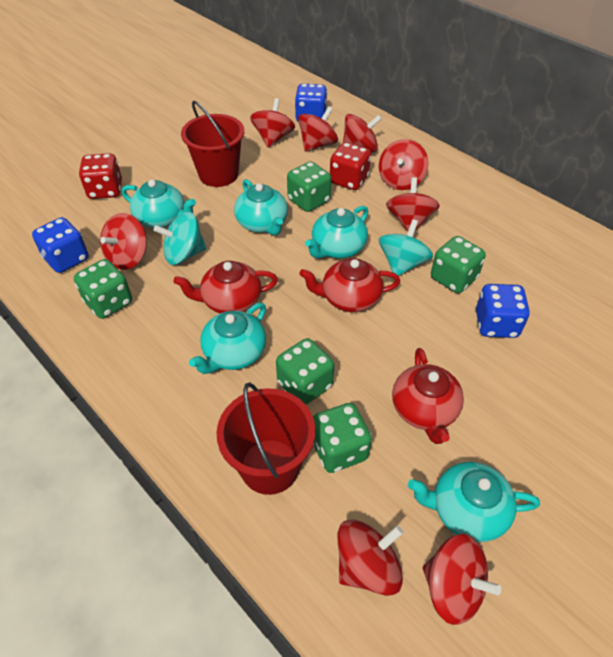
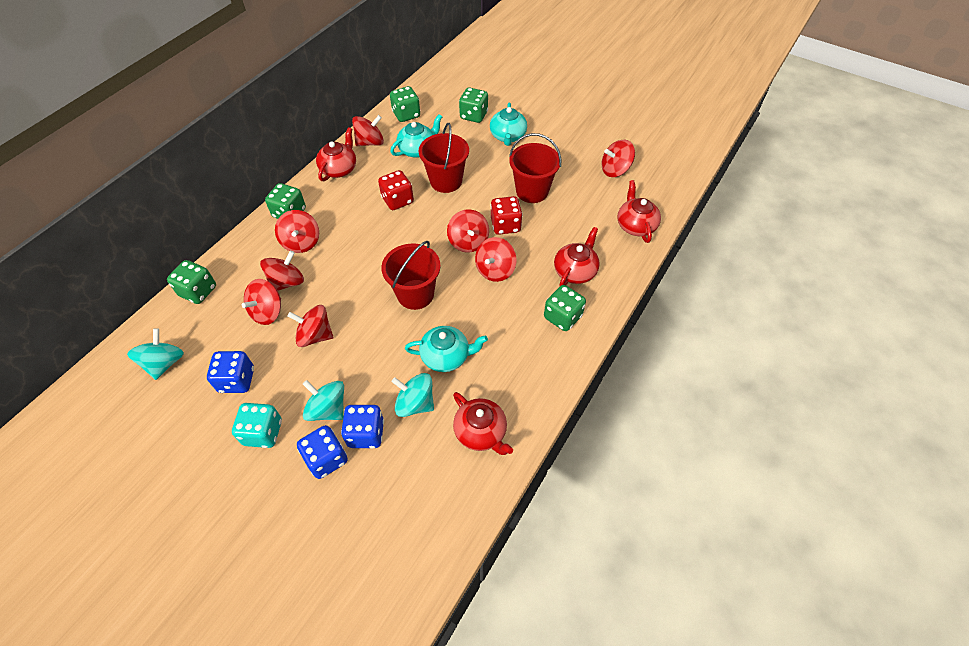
red bucket: 2 -> 3
red teapot: 3 -> 4
turquoise dice: 0 -> 1
turquoise spinning top: 2 -> 3
turquoise teapot: 5 -> 3

